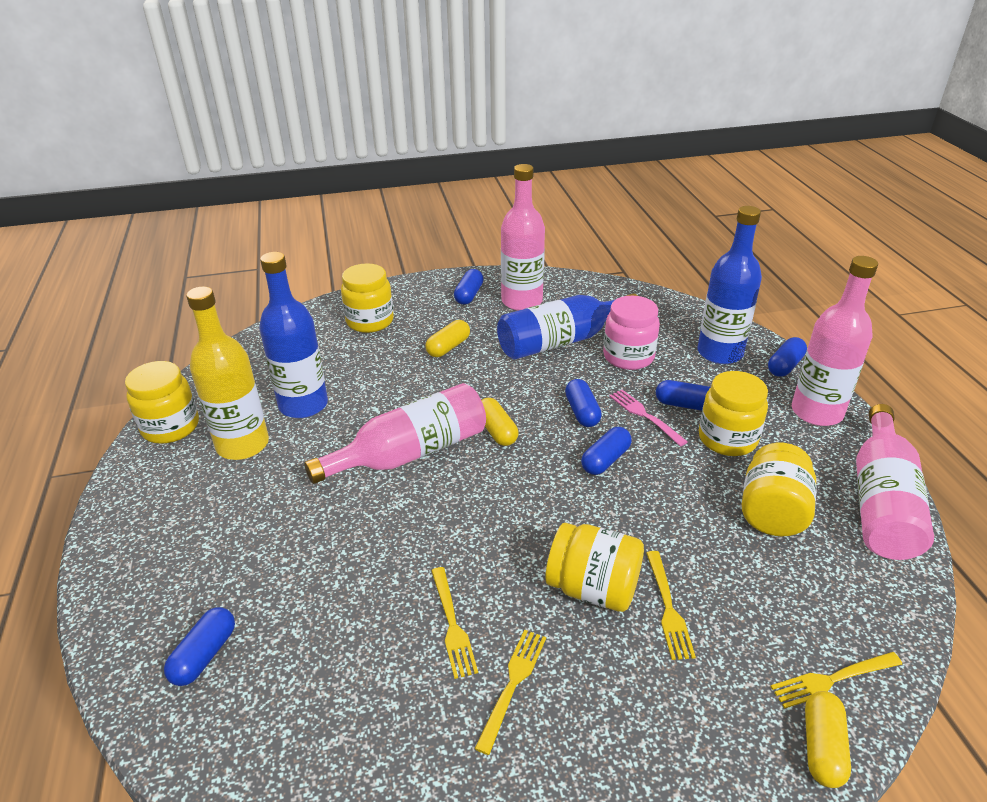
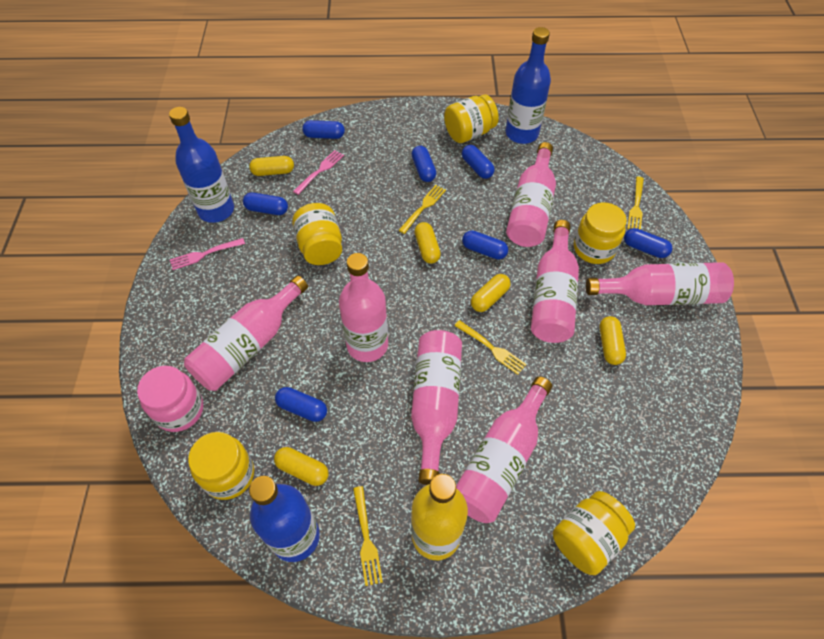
blue capsule: 6 -> 7
pink bottle: 4 -> 7
pink fork: 1 -> 2
yellow capsule: 3 -> 5

